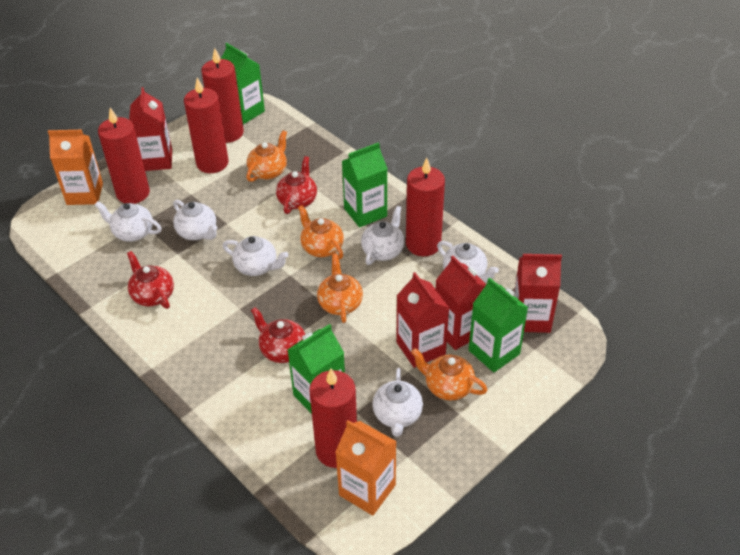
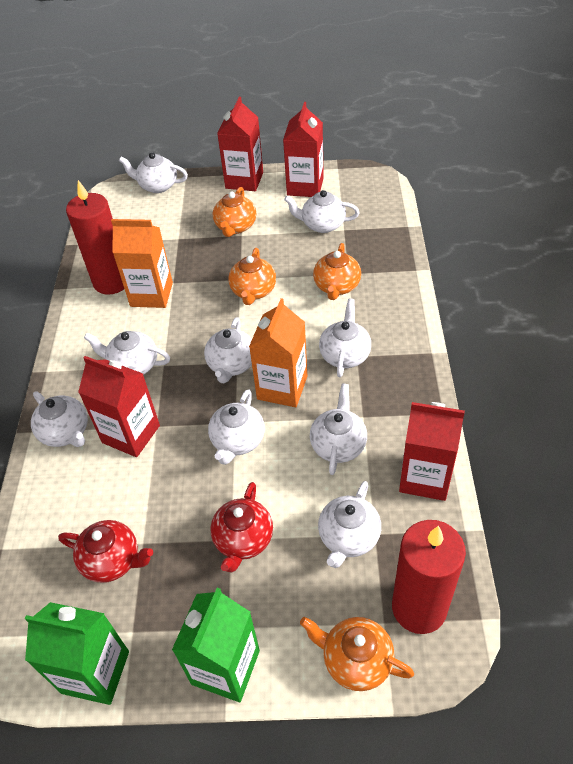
green carton: 4 -> 2
red candle: 5 -> 2
red teapot: 3 -> 2
white teapot: 6 -> 9

